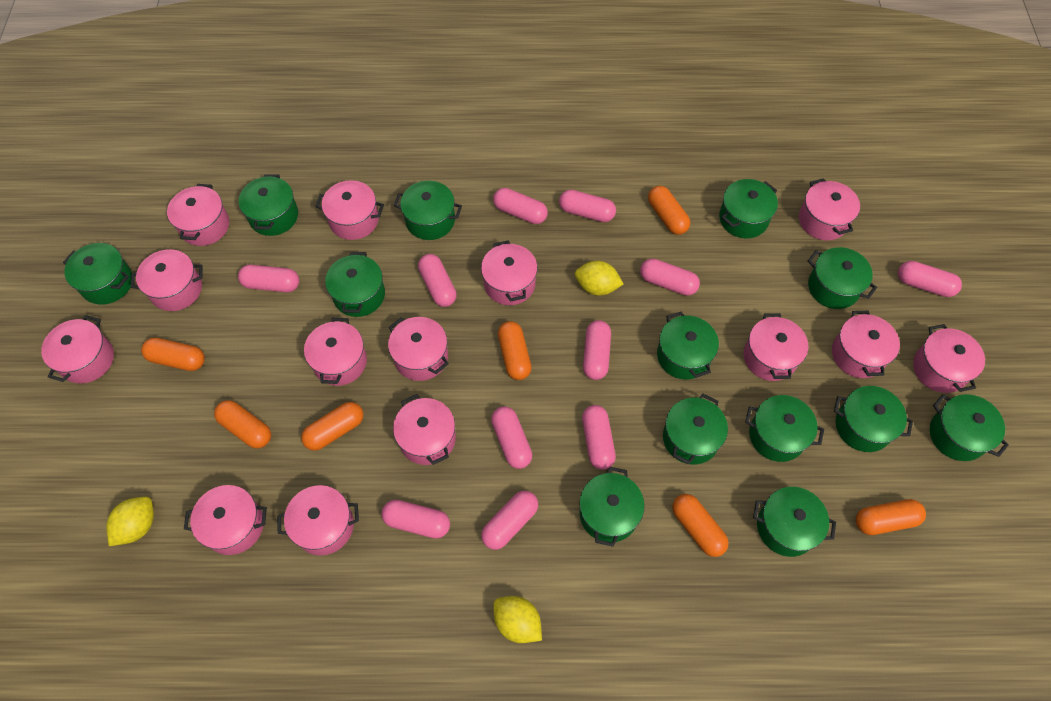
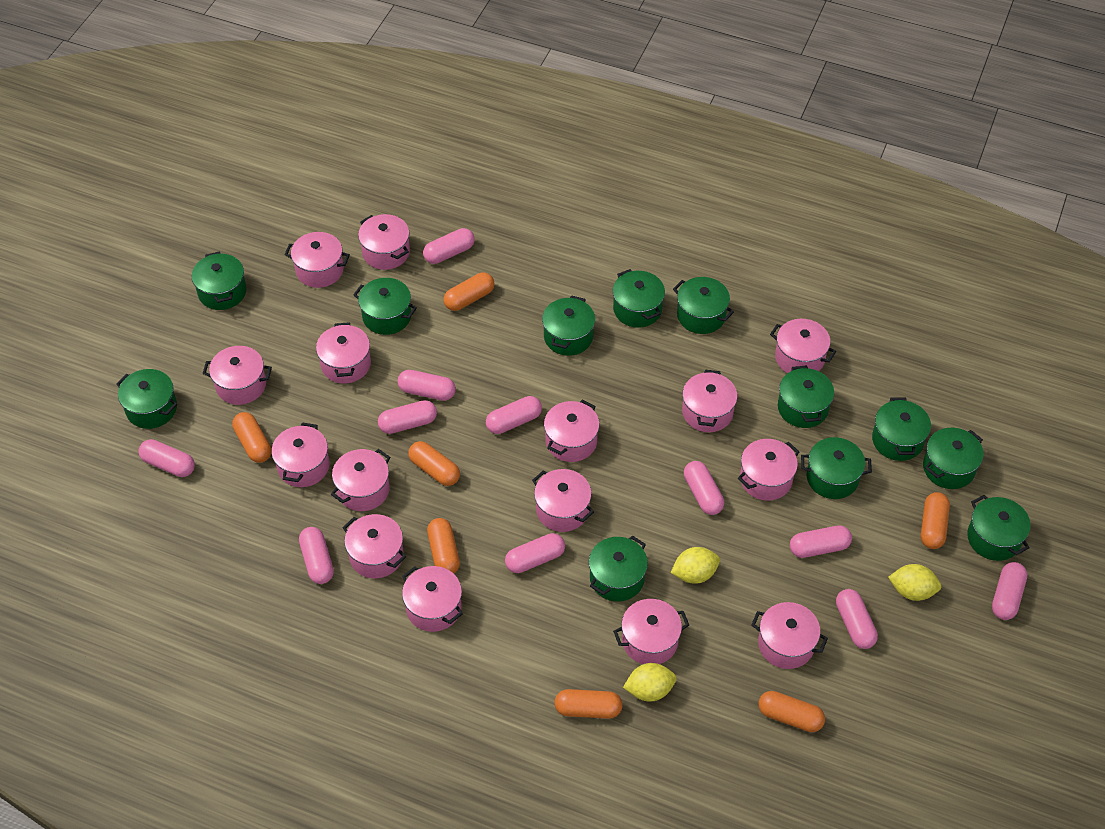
green pot: 13 -> 12
pink pot: 14 -> 15

